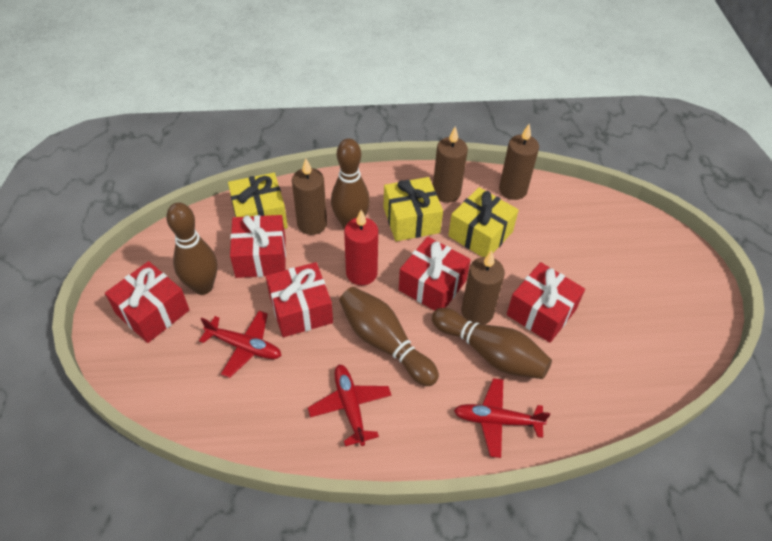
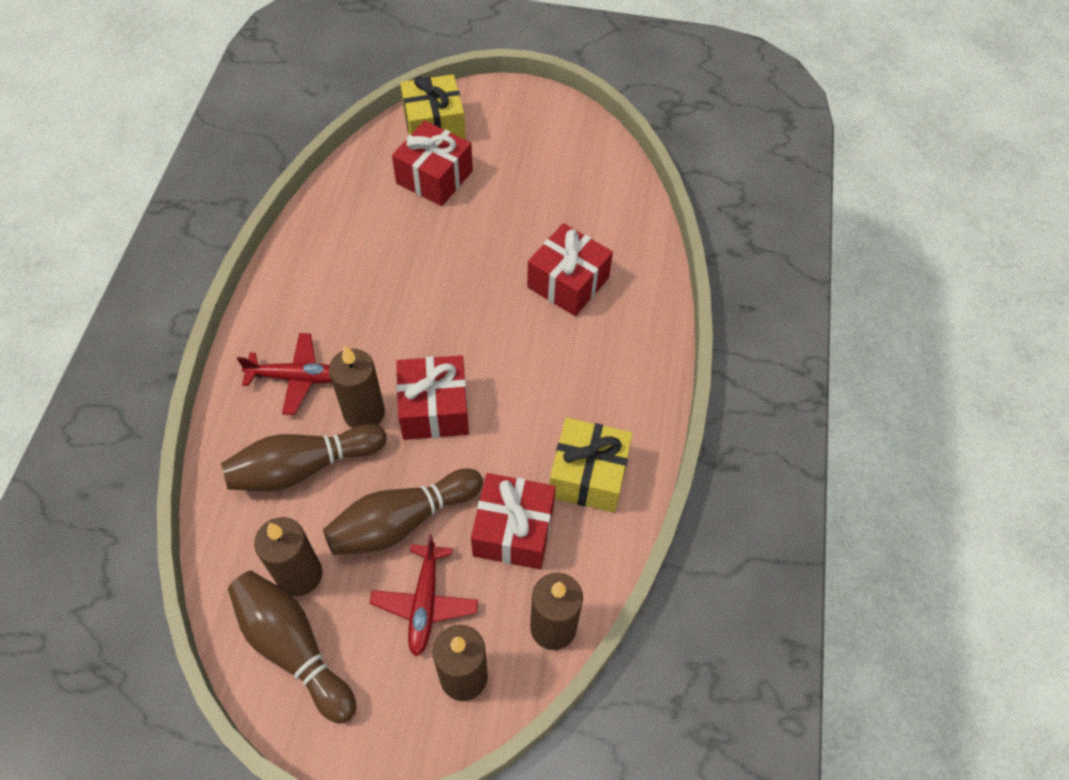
brown bowling pin: 4 -> 3
red candle: 1 -> 0
red gift: 5 -> 4
red plane: 3 -> 2
yellow gift: 3 -> 2

